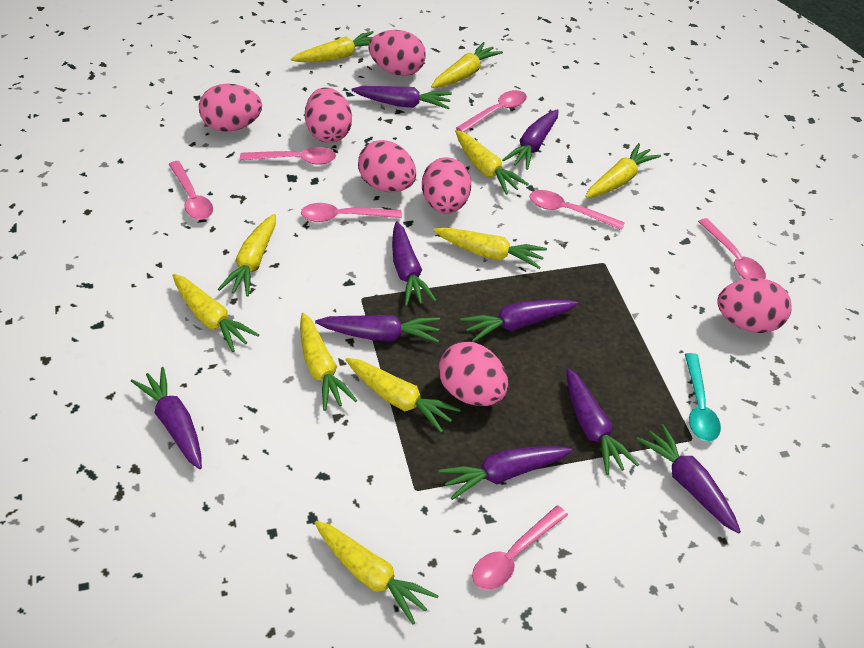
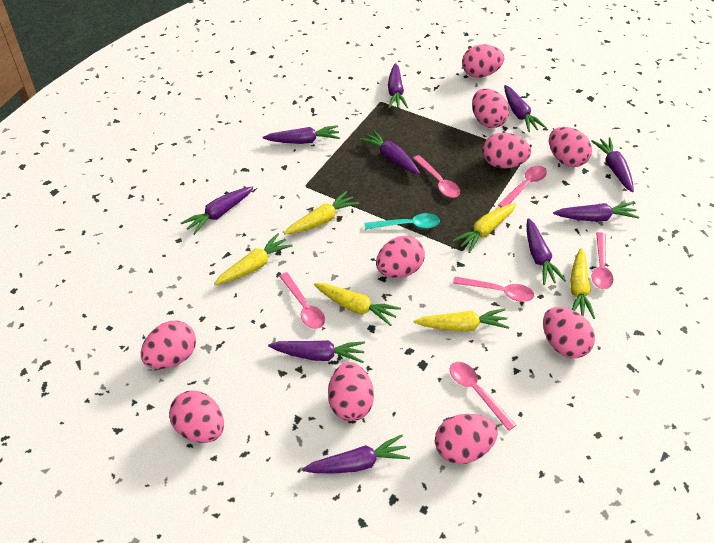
pink egg: 7 -> 10
pink spoon: 7 -> 6
purple carrot: 9 -> 10
yellow carrot: 10 -> 6

